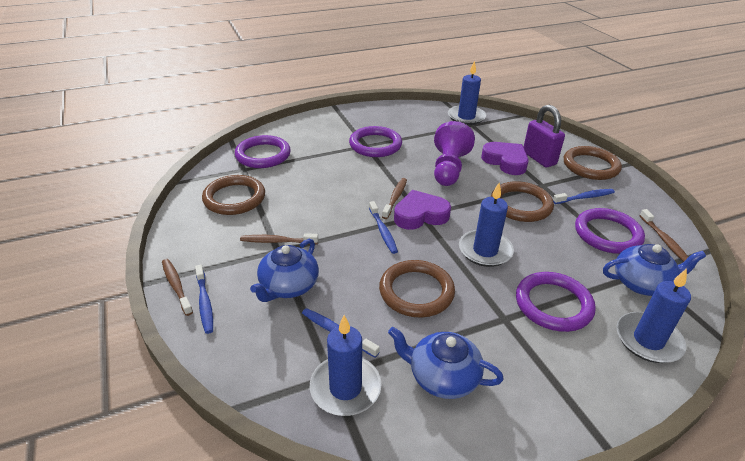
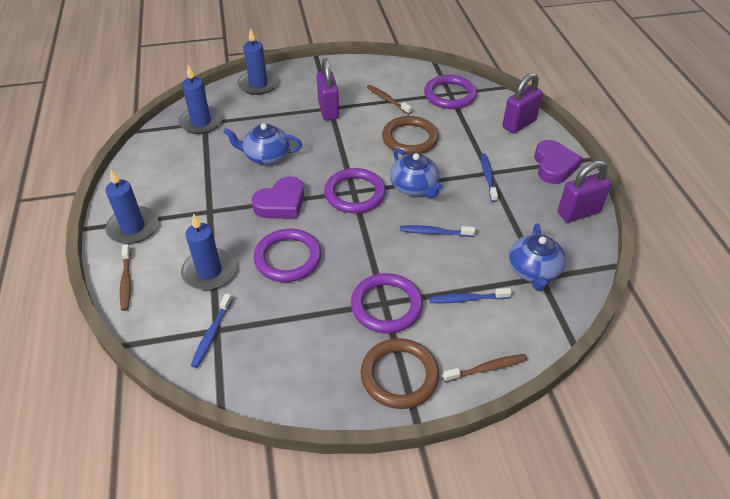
brown ring: 4 -> 2
brown toothbrush: 4 -> 3
purple padlock: 1 -> 3
purple pawn: 1 -> 0

